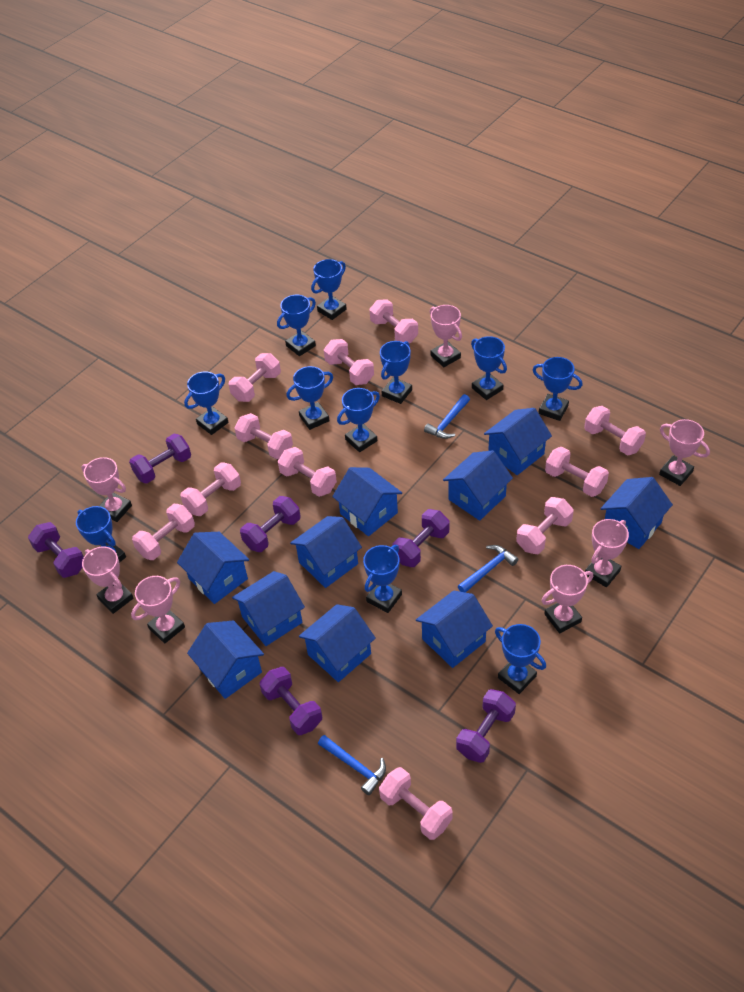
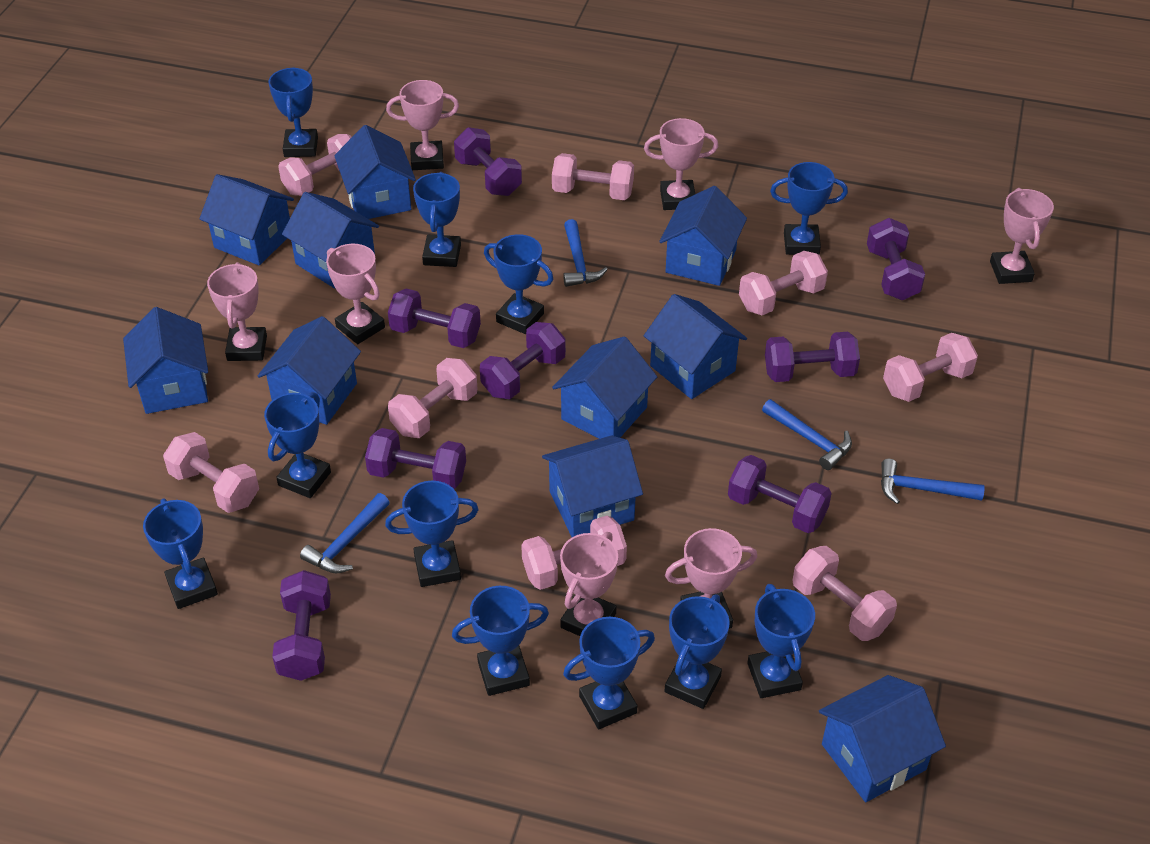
blue hammer: 3 -> 4
pink dumbbell: 11 -> 8
purple dumbbell: 6 -> 8

